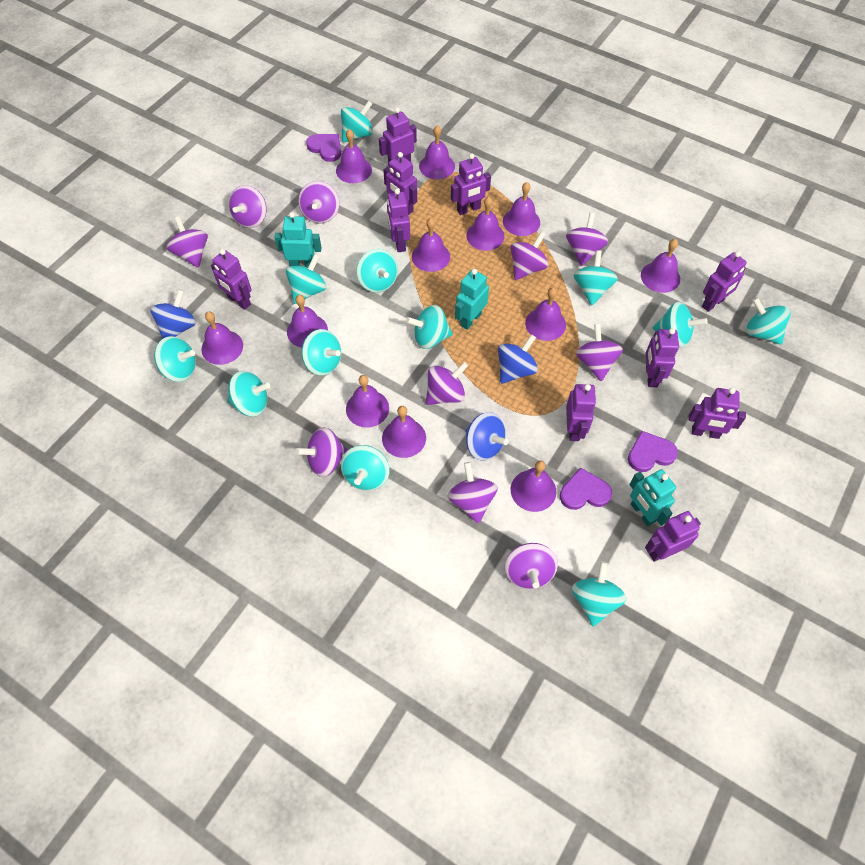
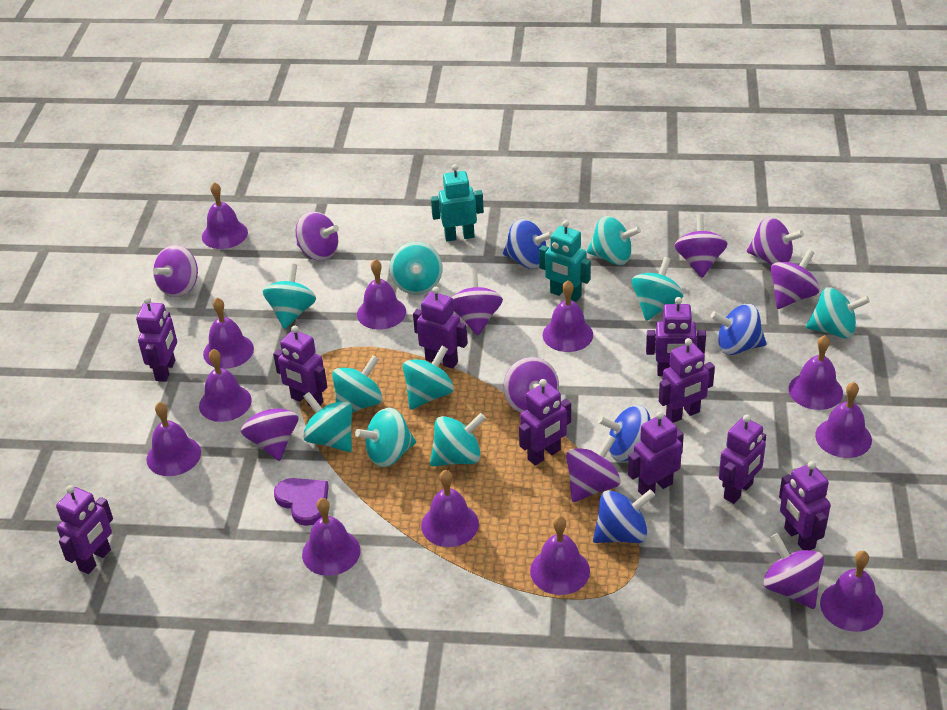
blue spinning top: 3 -> 4
purple heart: 3 -> 1
turquoise robot: 3 -> 2
turquoise spinning top: 12 -> 10

